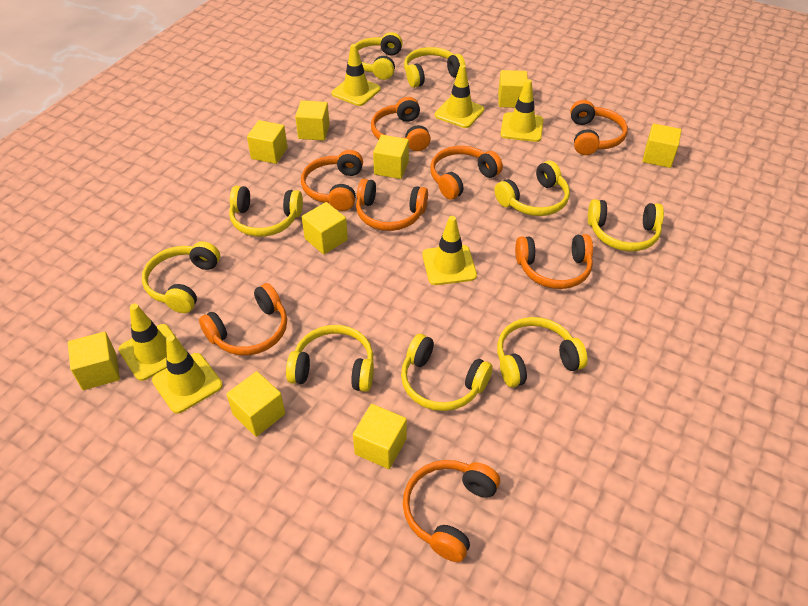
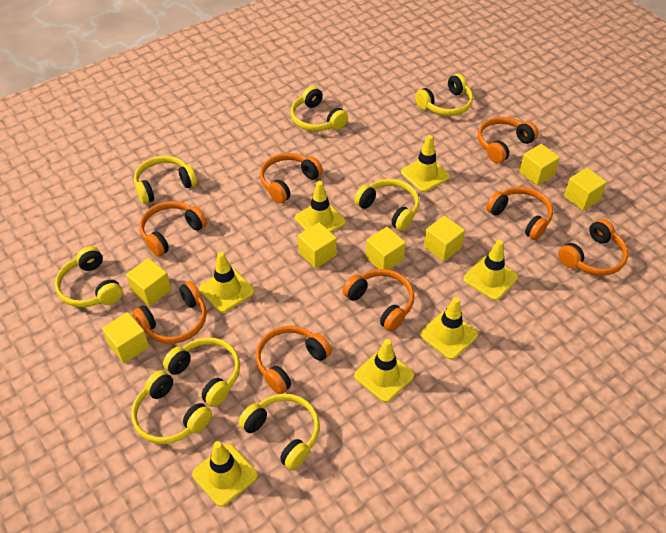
yellow cube: 9 -> 7
yellow headphones: 9 -> 8
yellow traffic cone: 6 -> 7

